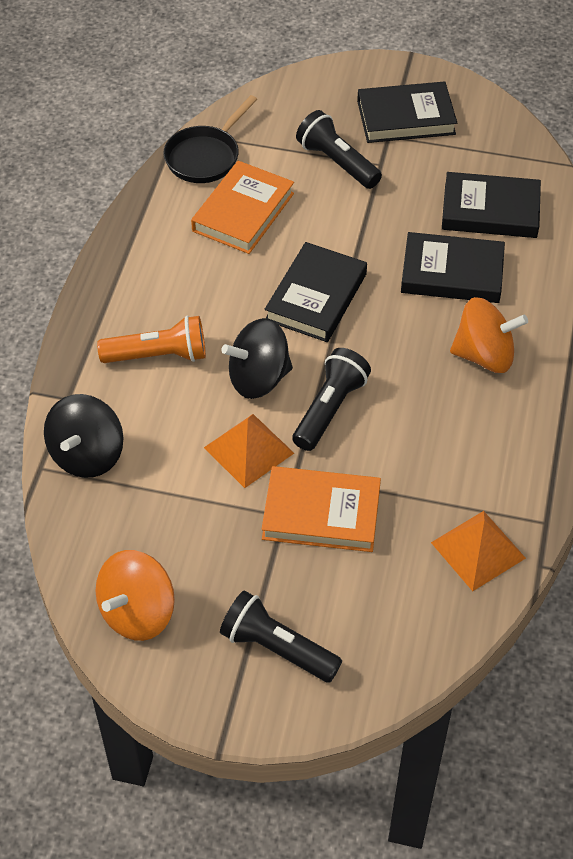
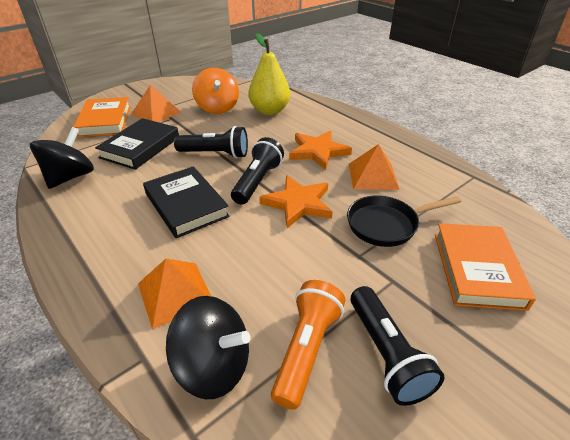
black book: 4 -> 2
orange pyramid: 2 -> 3
orange spinning top: 2 -> 1
orange star: 0 -> 2
yellow pear: 0 -> 1

